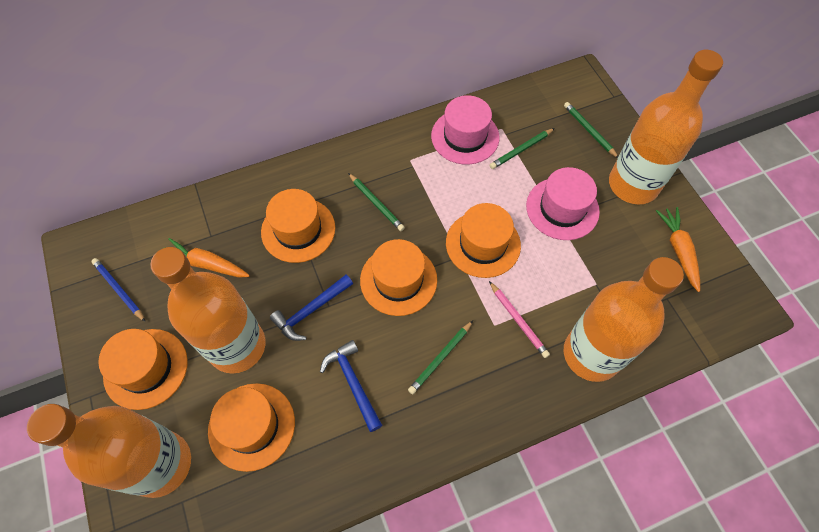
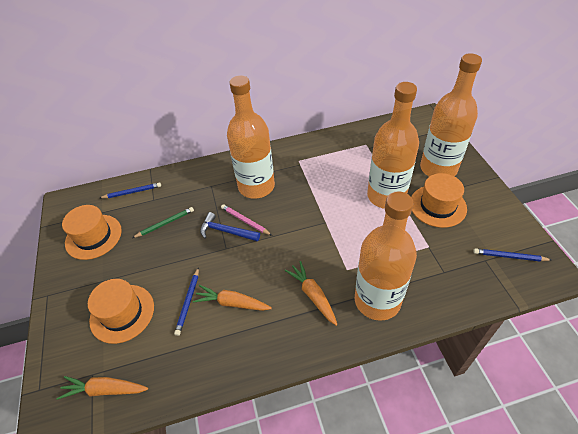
blue hammer: 2 -> 1
blue pencil: 1 -> 3
green pencil: 4 -> 1
orange carrot: 2 -> 3
orange hat: 5 -> 3
pink hat: 2 -> 0

